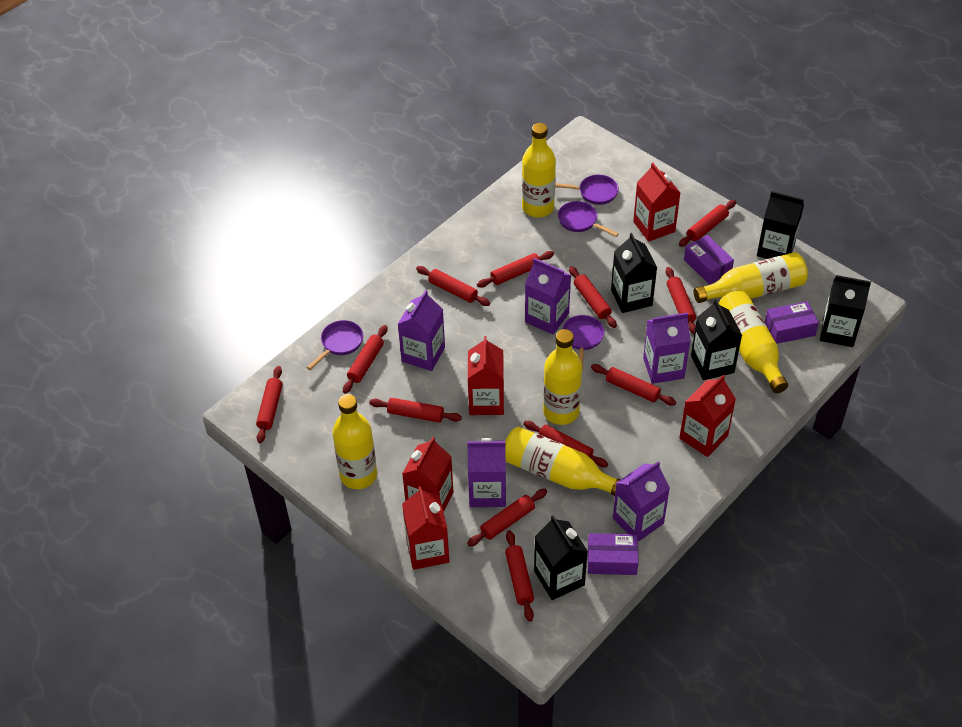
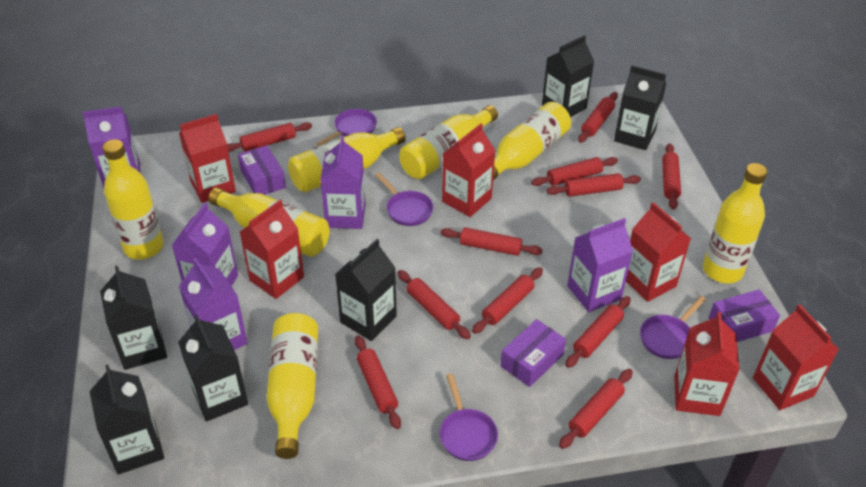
black carton: 5 -> 6
red carton: 5 -> 6
red rolling pin: 12 -> 11
yellow bottle: 6 -> 7

